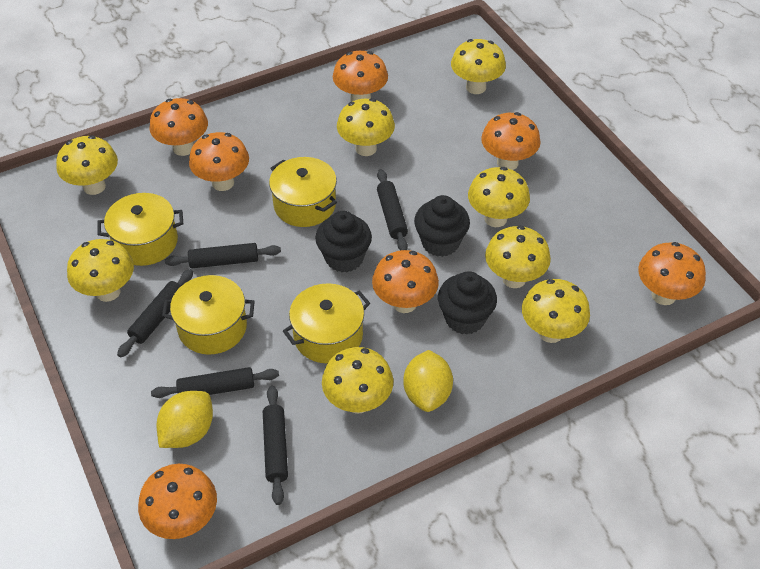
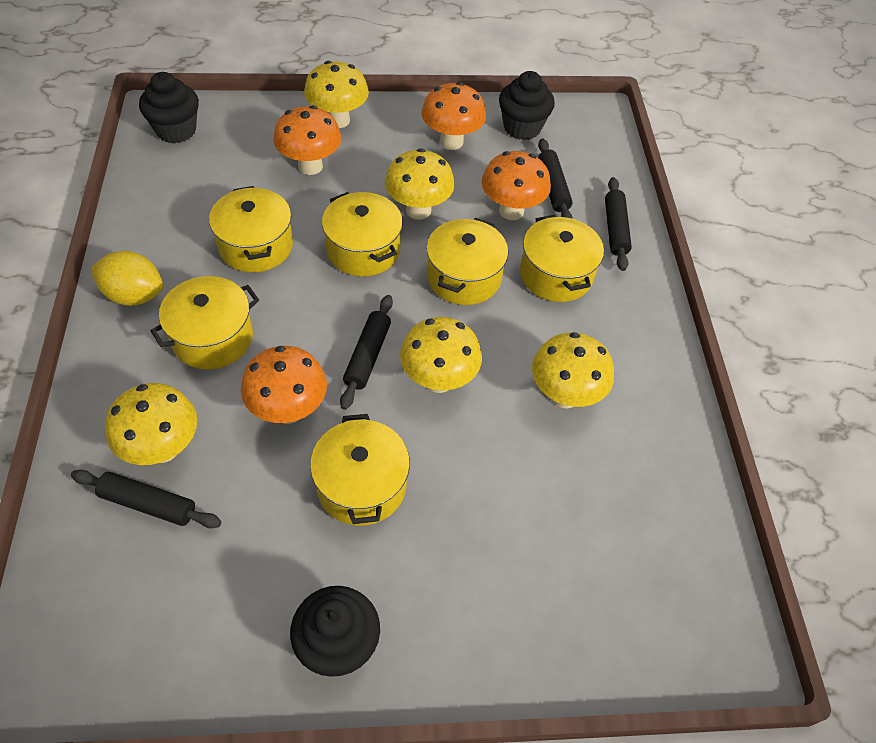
black rolling pin: 5 -> 4
orange mushroom: 7 -> 4
yellow lemon: 2 -> 1
yellow mushroom: 8 -> 5
yellow pot: 4 -> 6

